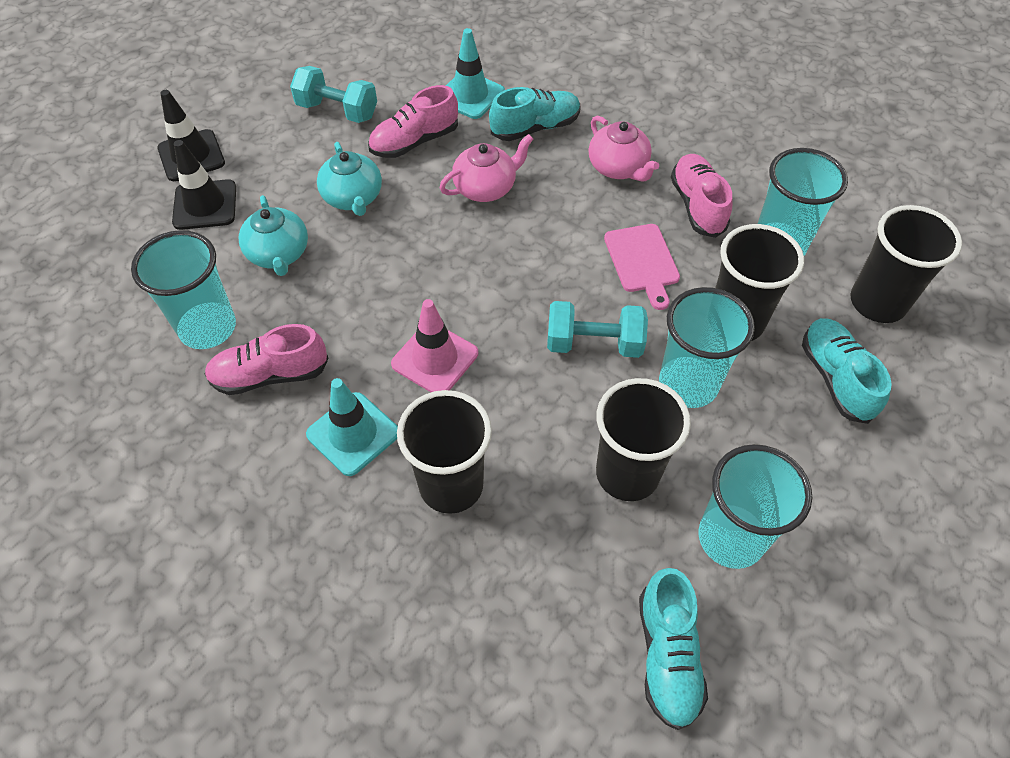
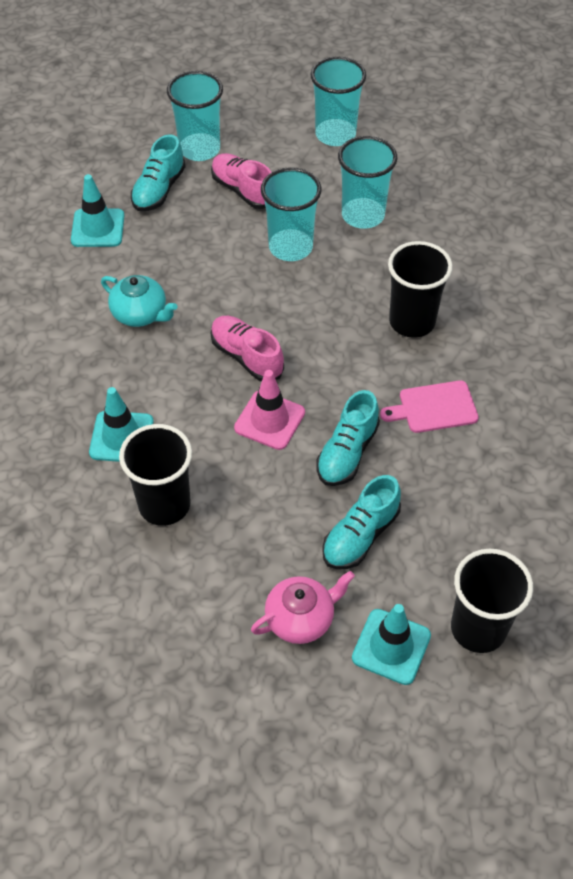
black cup: 4 -> 3
black traffic cone: 2 -> 0
pink shoe: 3 -> 2
pink teapot: 2 -> 1
turquoise dumbbell: 2 -> 0
turquoise teapot: 2 -> 1
turquoise traffic cone: 2 -> 3

